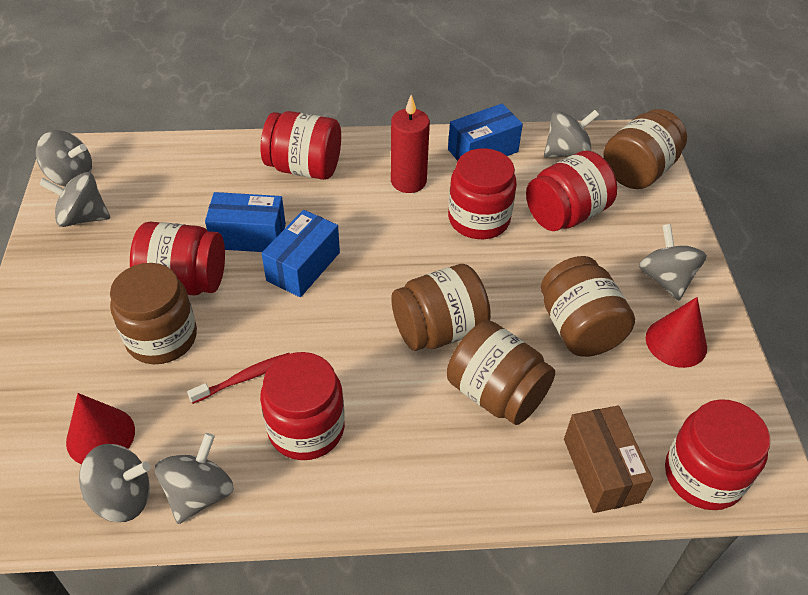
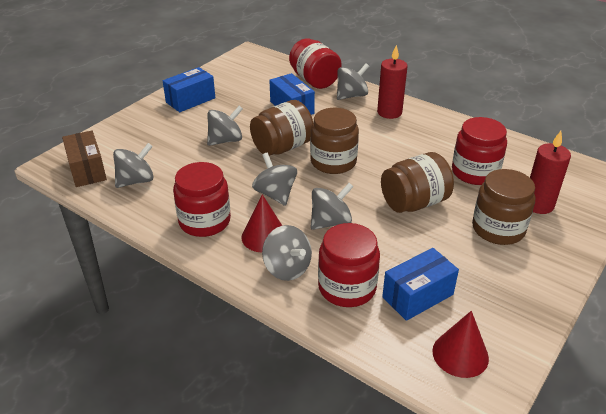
brown jar: 5 -> 4
red candle: 1 -> 2
red jar: 6 -> 4
red toothbrush: 1 -> 0

